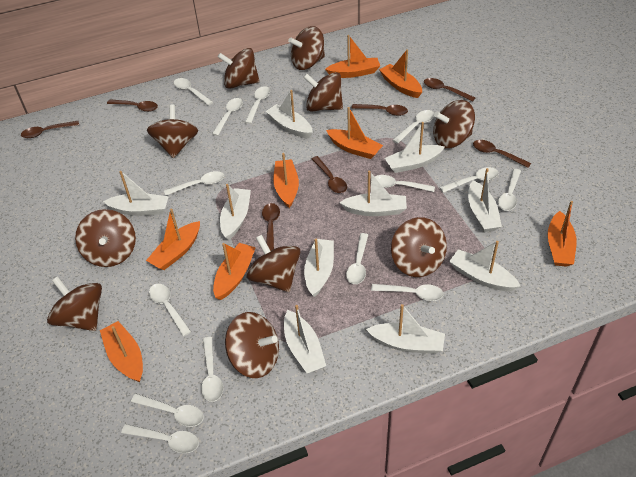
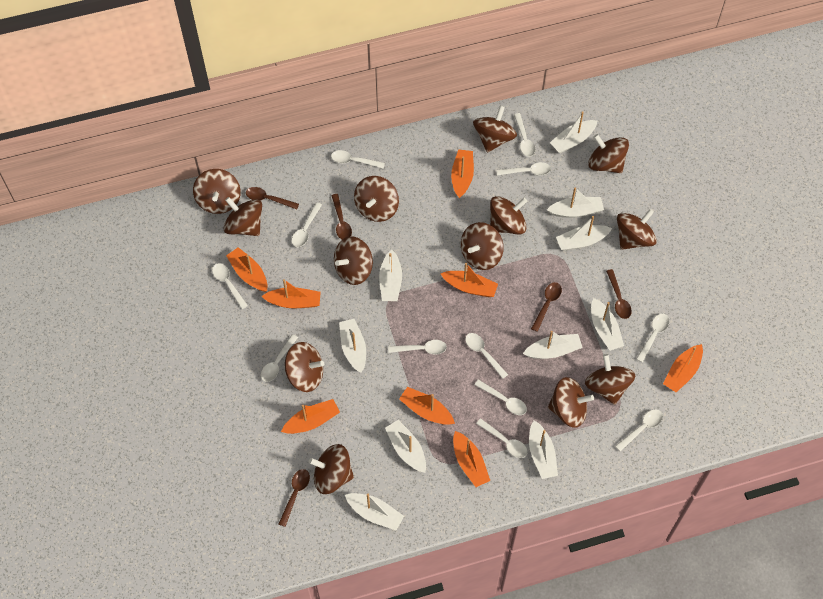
brown spinning top: 10 -> 13
brown spoon: 7 -> 5
white spoon: 14 -> 12

